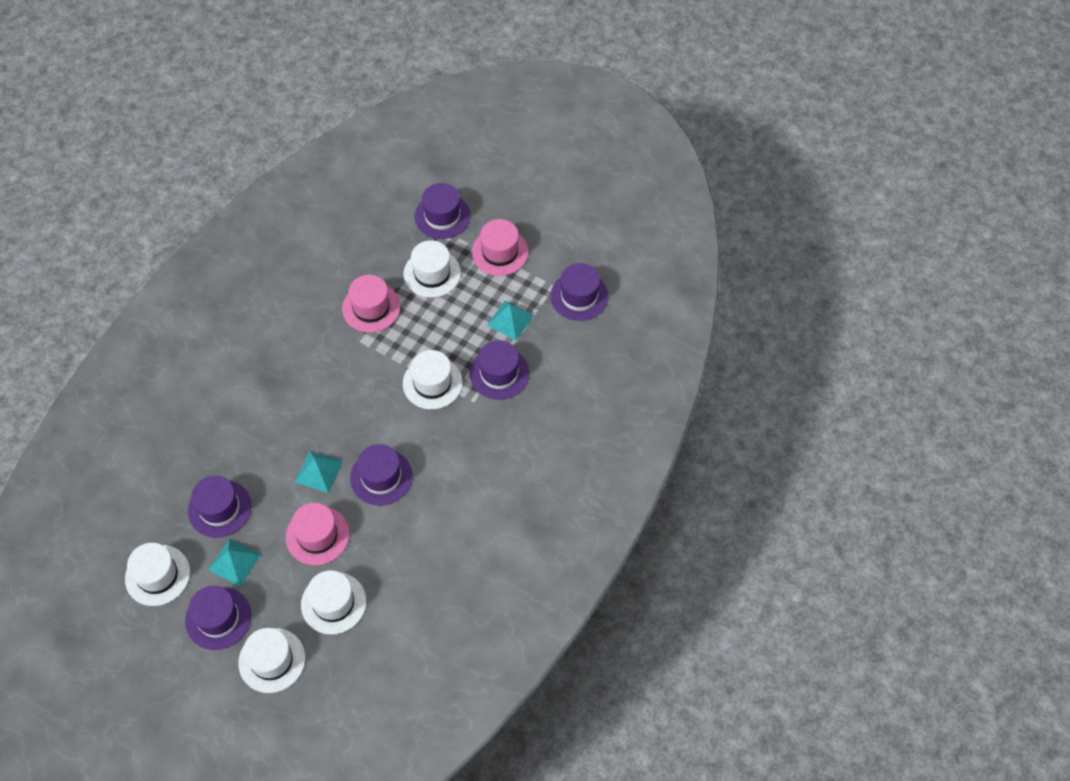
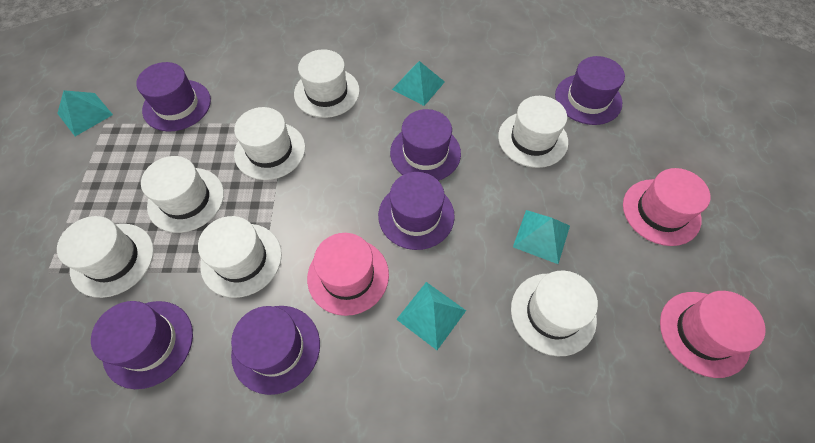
turquoise pyramid: 3 -> 4
white hat: 5 -> 7

